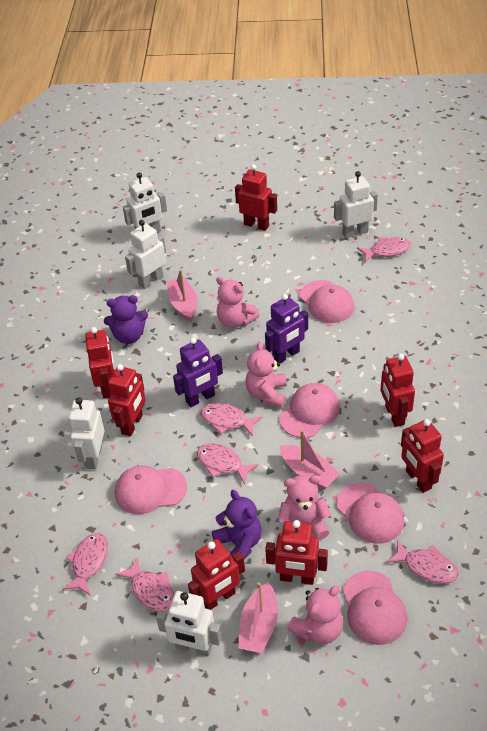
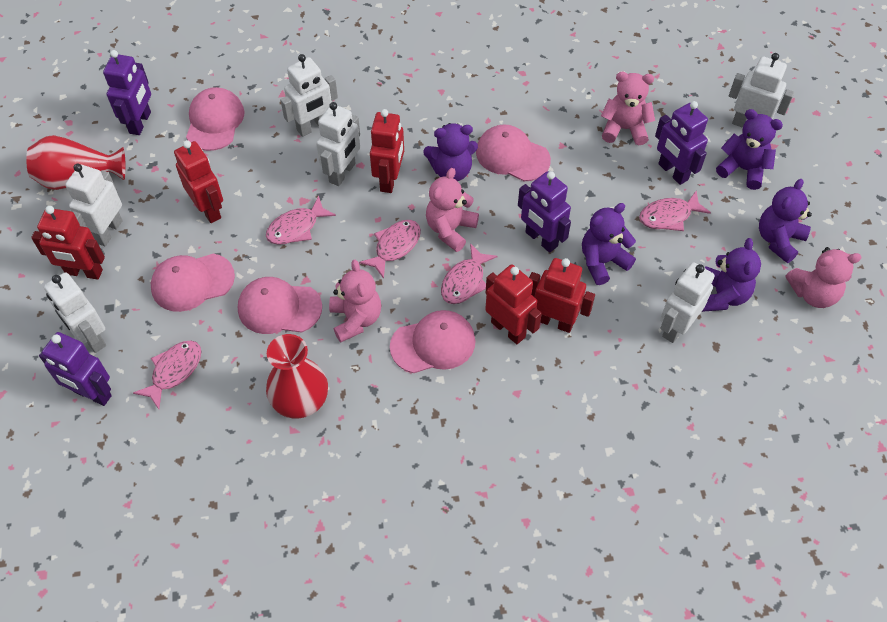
pink boat: 3 -> 0
pink fish: 6 -> 5
purple robot: 2 -> 4
purple teddy bear: 2 -> 5
red robot: 7 -> 5
red vase: 0 -> 2
white robot: 5 -> 6

